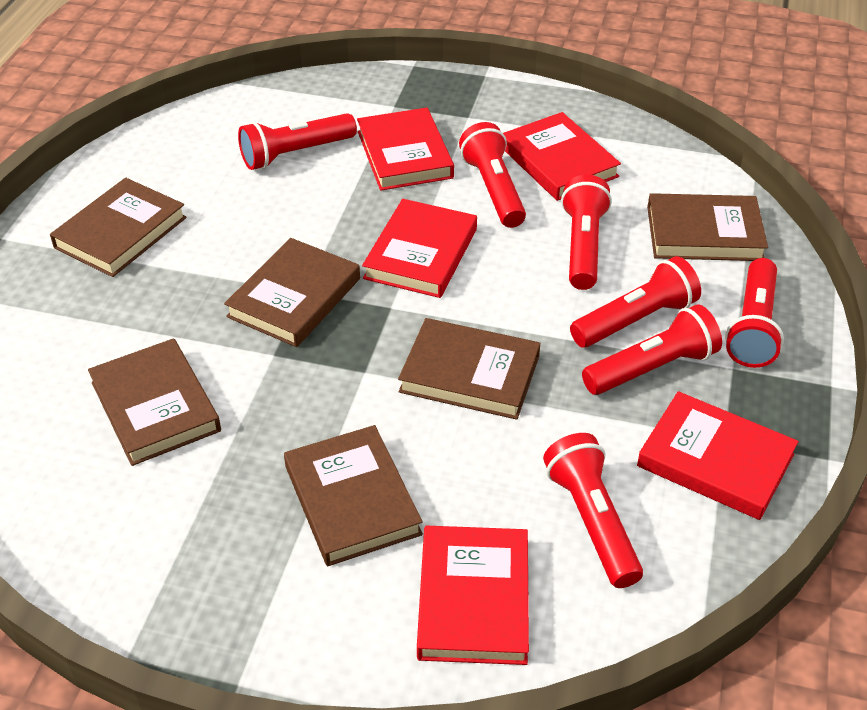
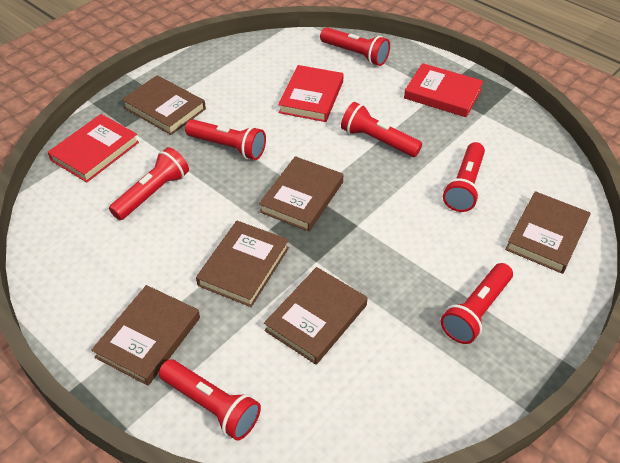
red book: 5 -> 3

